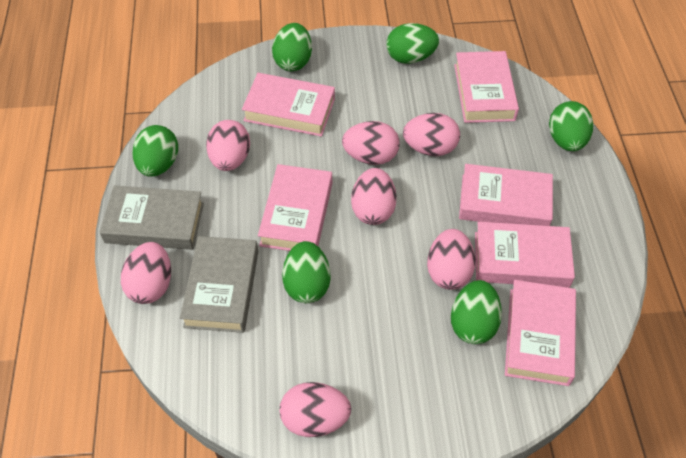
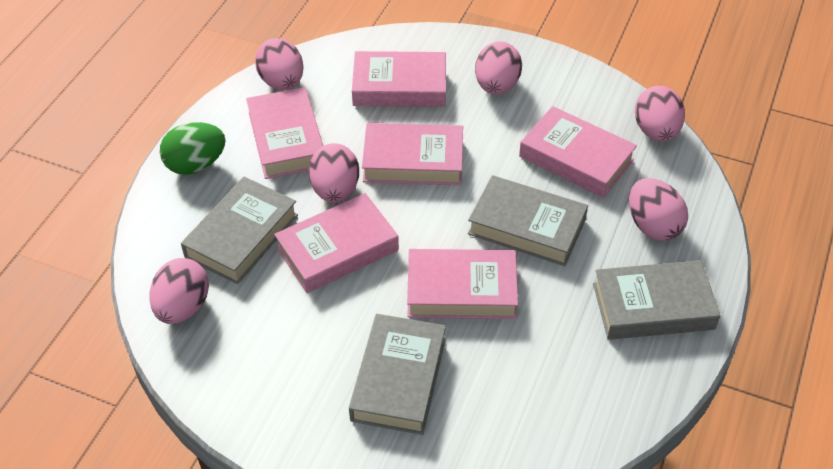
green egg: 6 -> 1
grey book: 2 -> 4
pink egg: 7 -> 6

